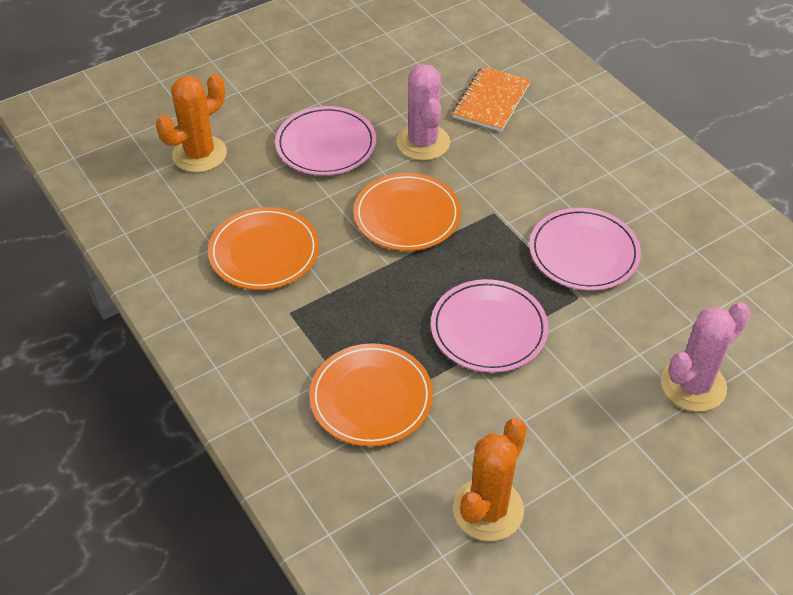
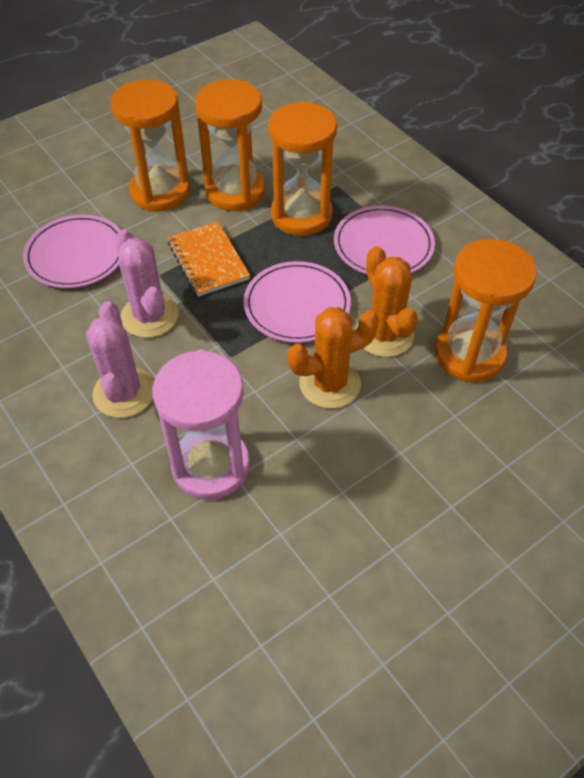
orange hourglass: 0 -> 4
orange plate: 3 -> 0
pink hourglass: 0 -> 1

